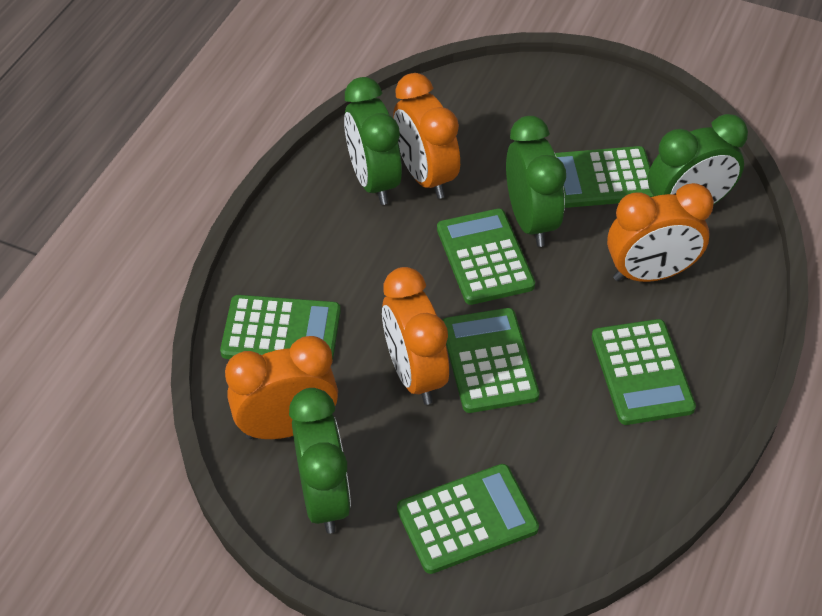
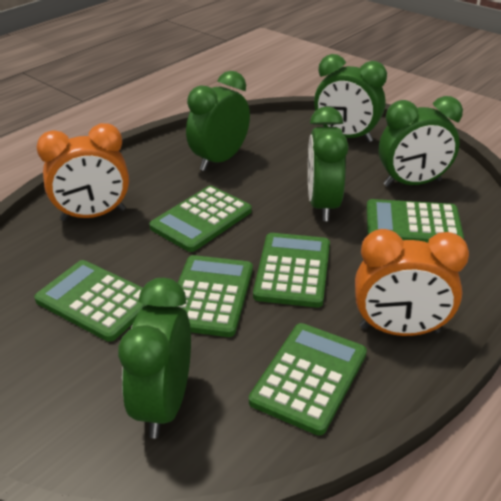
green clock: 4 -> 5
orange clock: 4 -> 2

